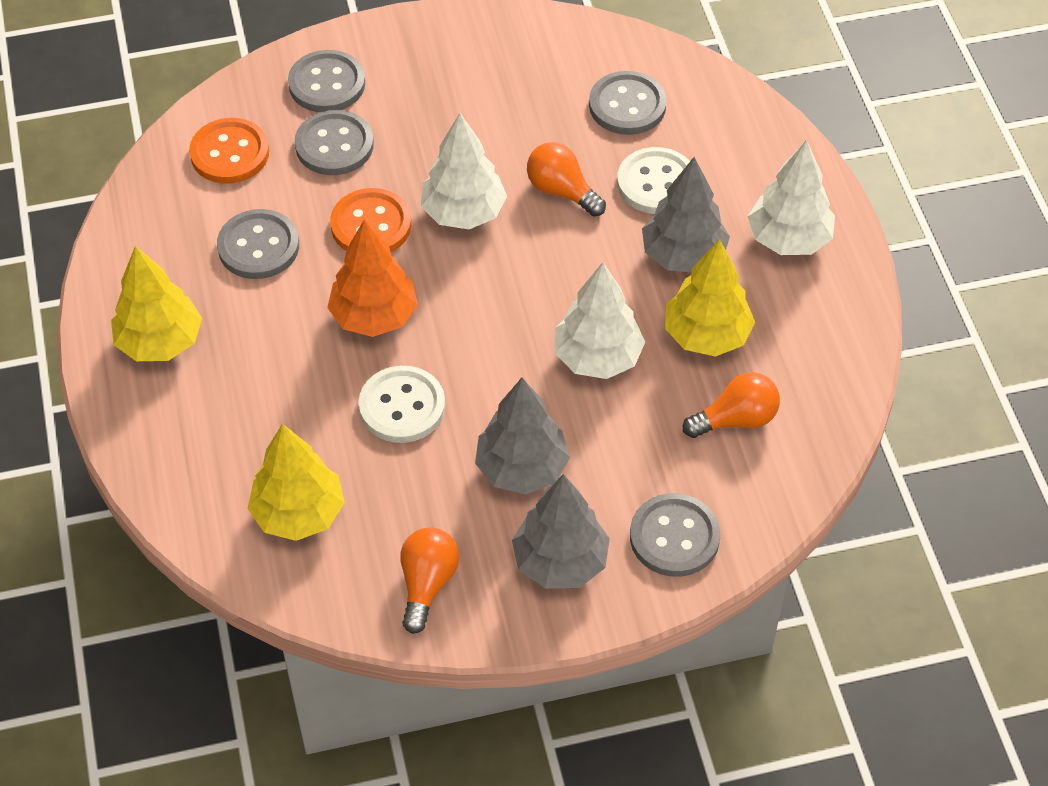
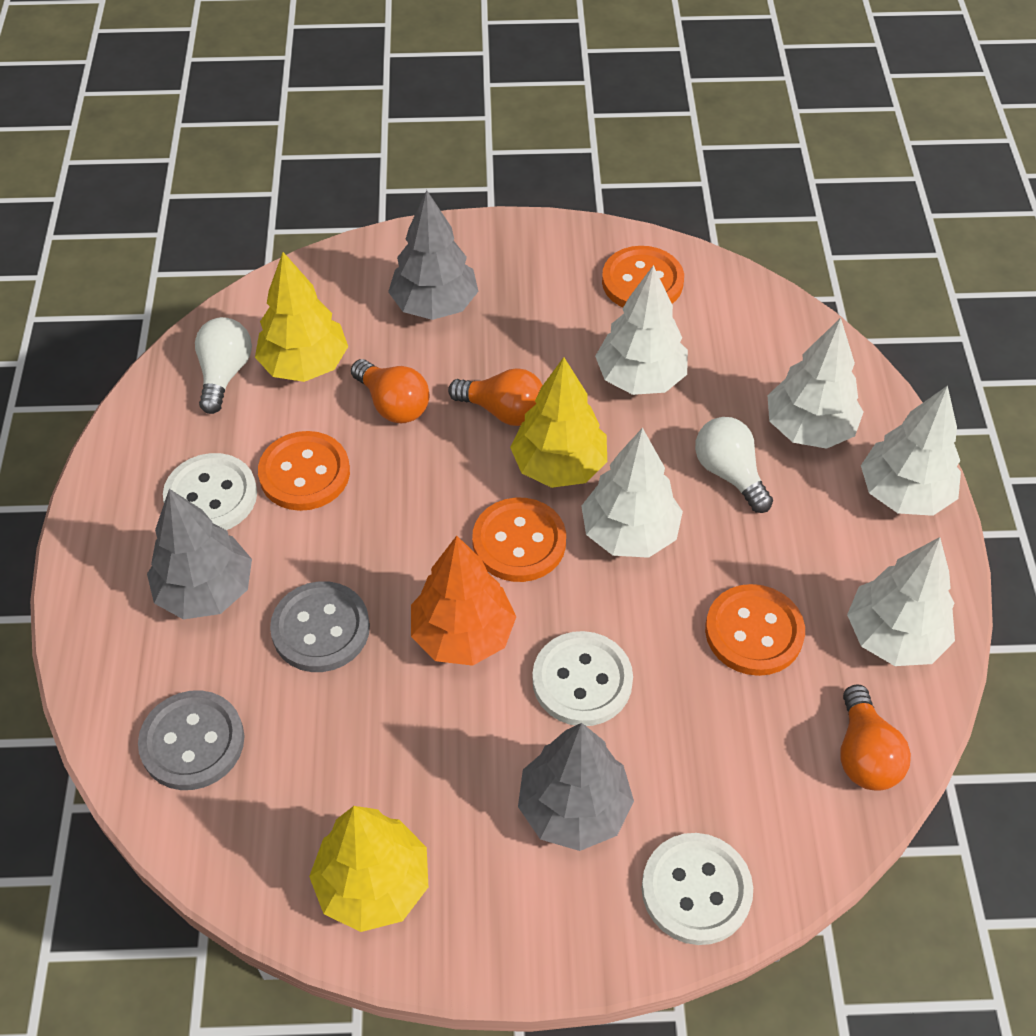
grey button: 5 -> 2
orange button: 2 -> 4
white button: 2 -> 3
white light bulb: 0 -> 2
white tree: 3 -> 5

